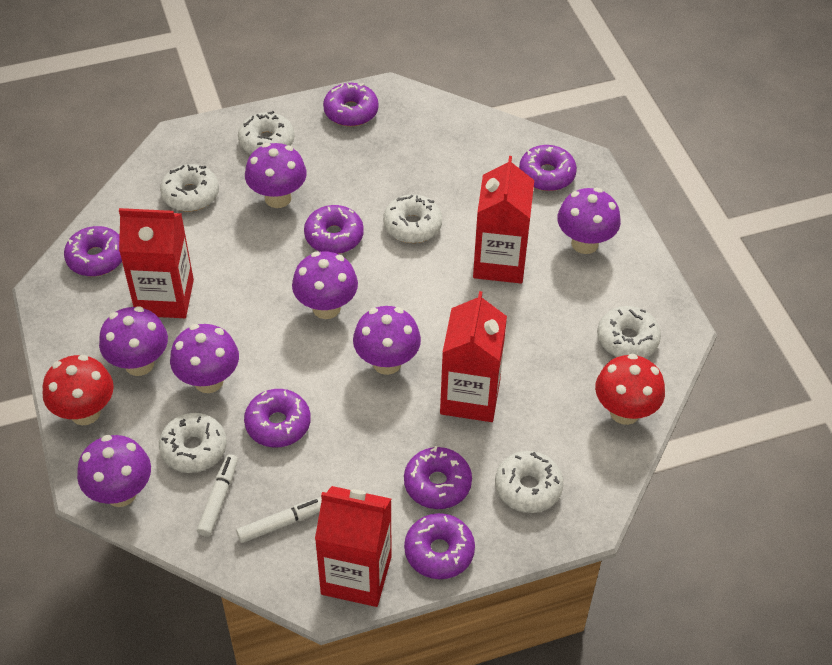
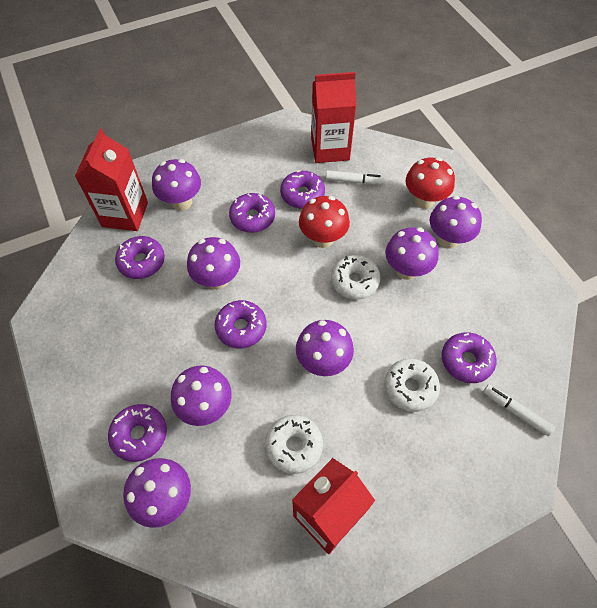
purple donut: 7 -> 6
red carton: 4 -> 3
white donut: 6 -> 3

